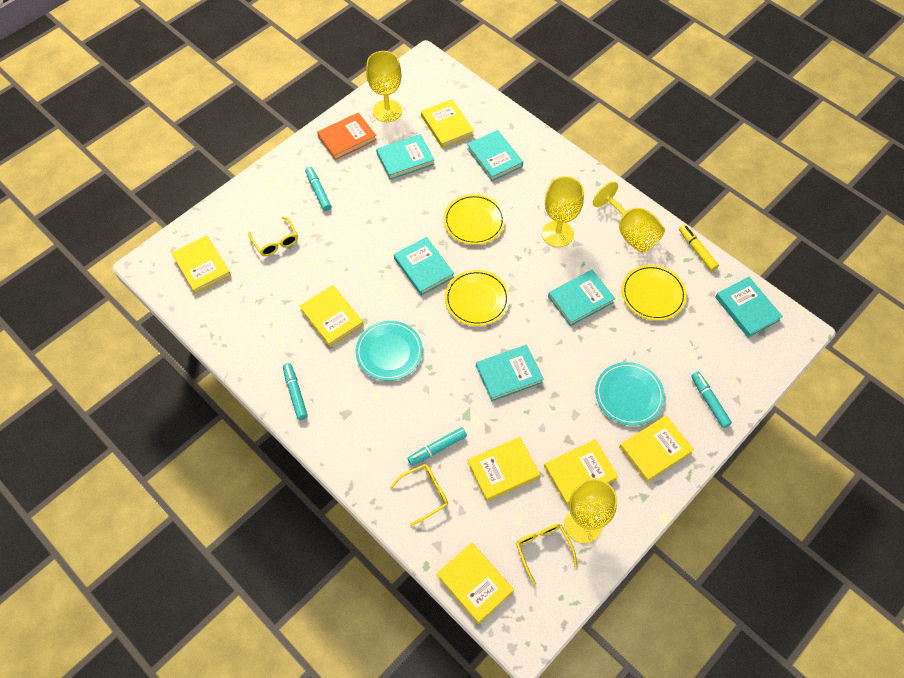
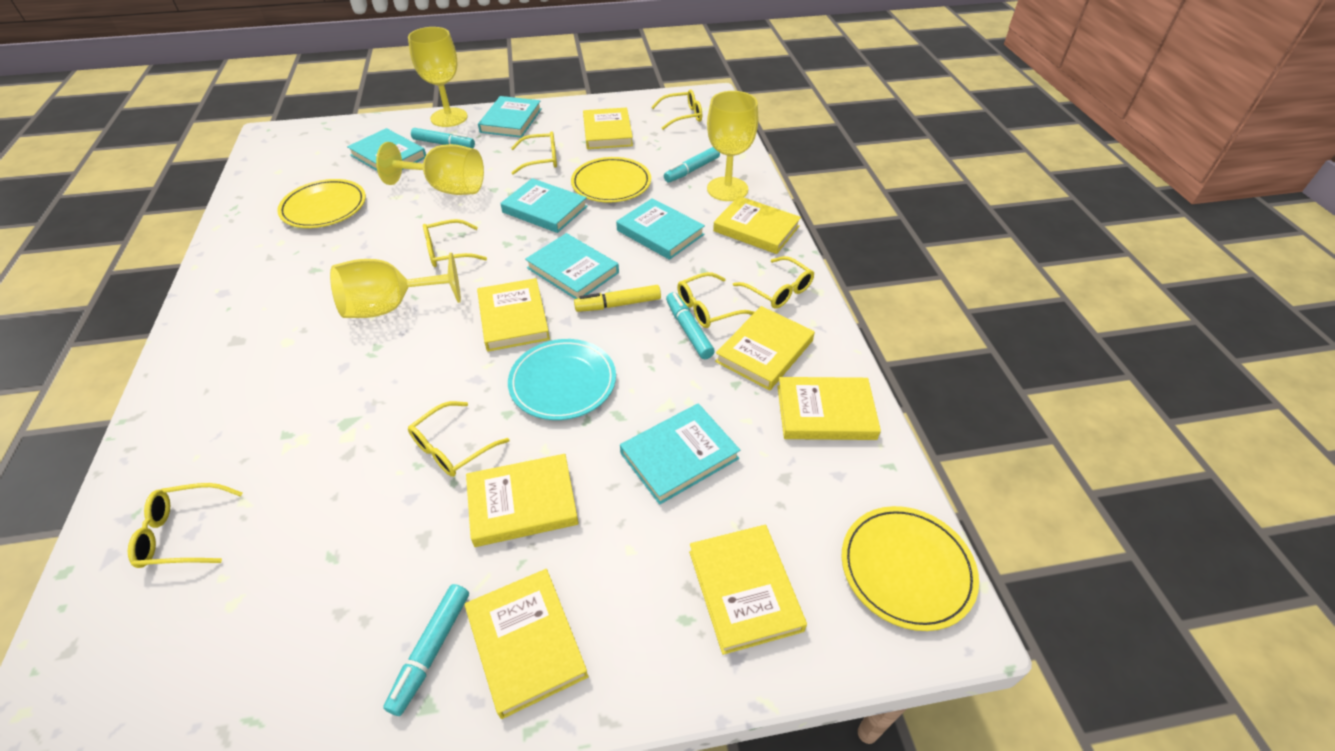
orange book: 1 -> 0
turquoise plate: 2 -> 1
yellow book: 7 -> 8
yellow glasses: 3 -> 7

